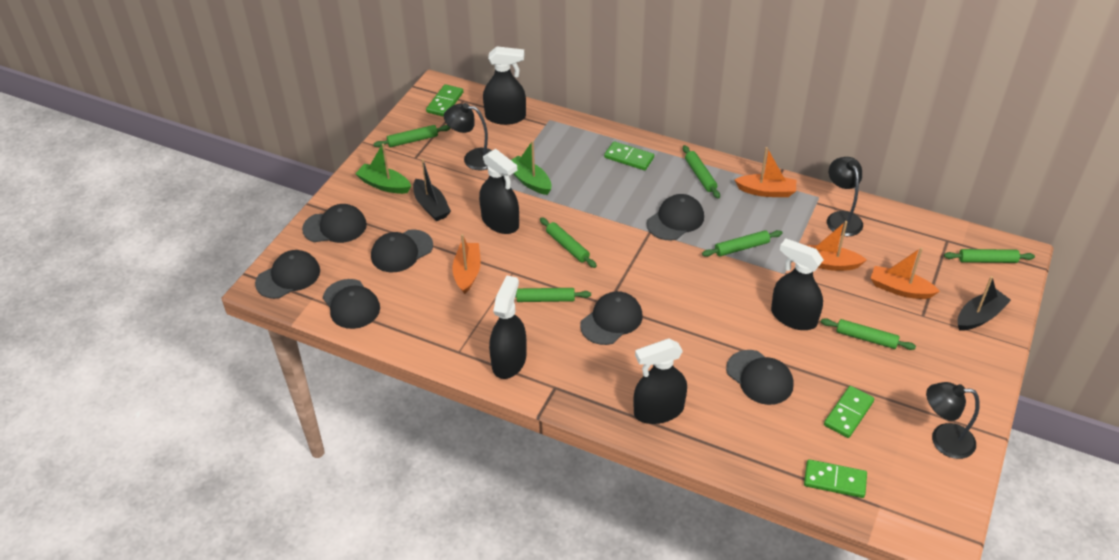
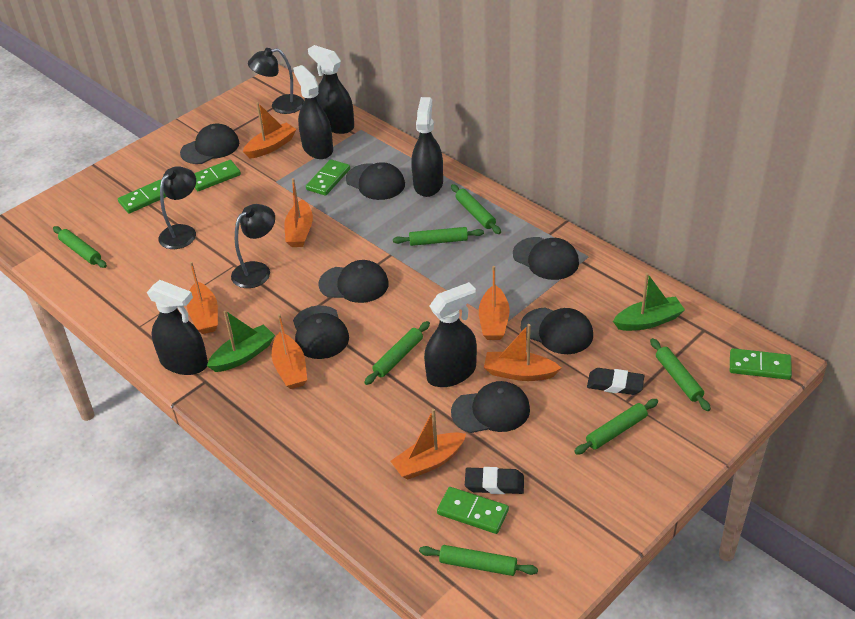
black boat: 2 -> 0
black eraser: 0 -> 2
green domino: 4 -> 5
orange boat: 4 -> 7

